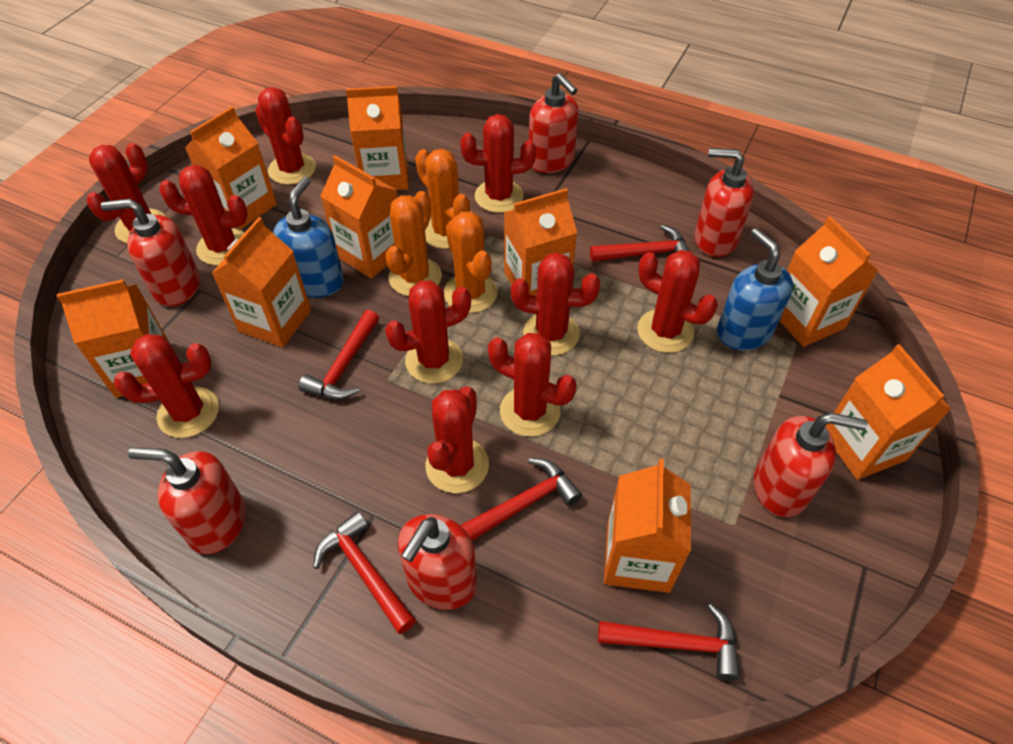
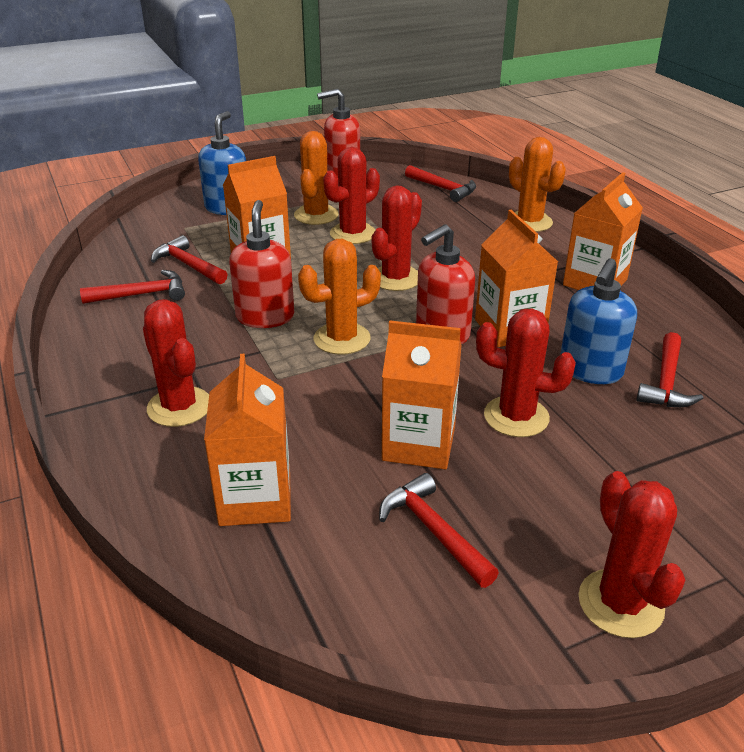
orange carton: 9 -> 5
red cactus: 10 -> 5
red soap dispenser: 6 -> 3

